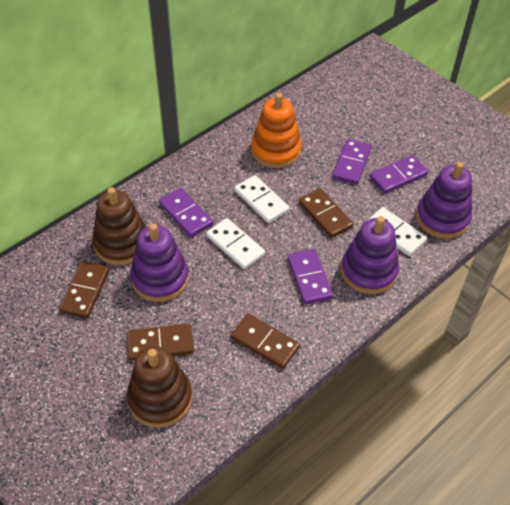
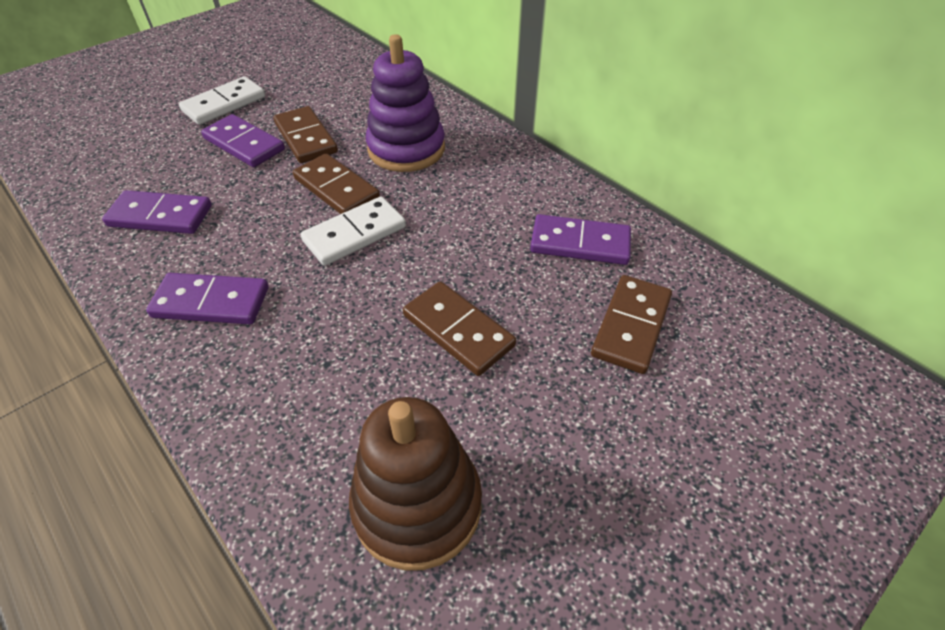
brown stacking toy: 2 -> 1
orange stacking toy: 1 -> 0
purple stacking toy: 3 -> 1
white domino: 3 -> 2

